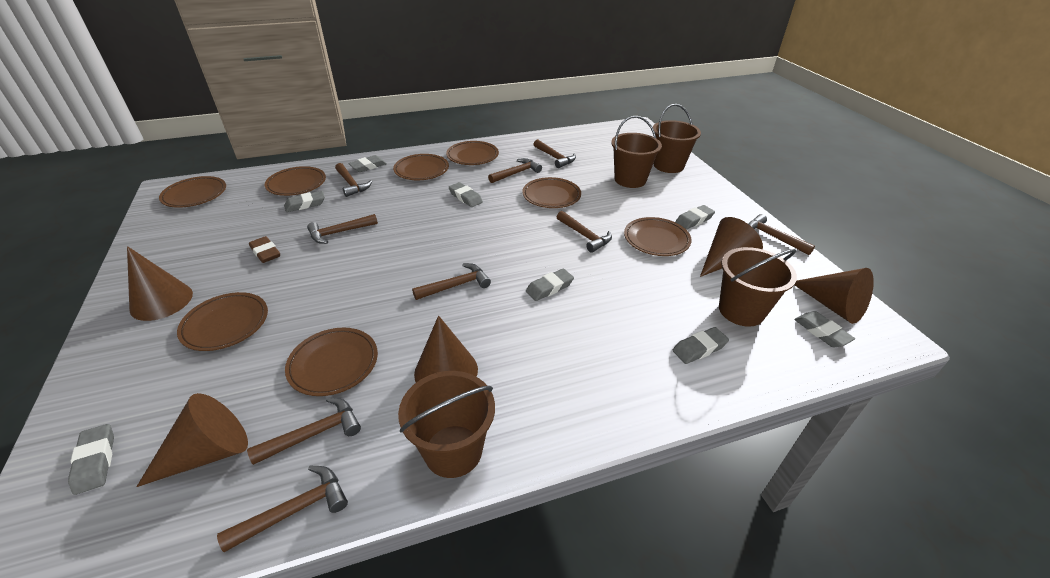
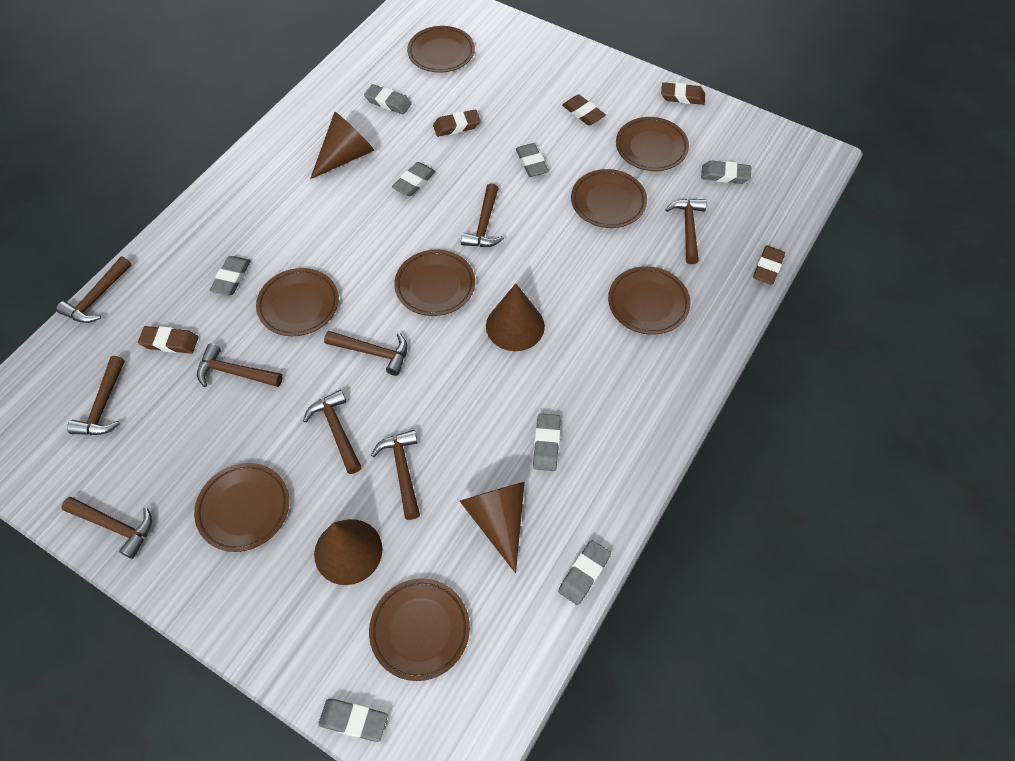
brown bucket: 4 -> 0
brown cone: 5 -> 4
brown eraser: 1 -> 5

